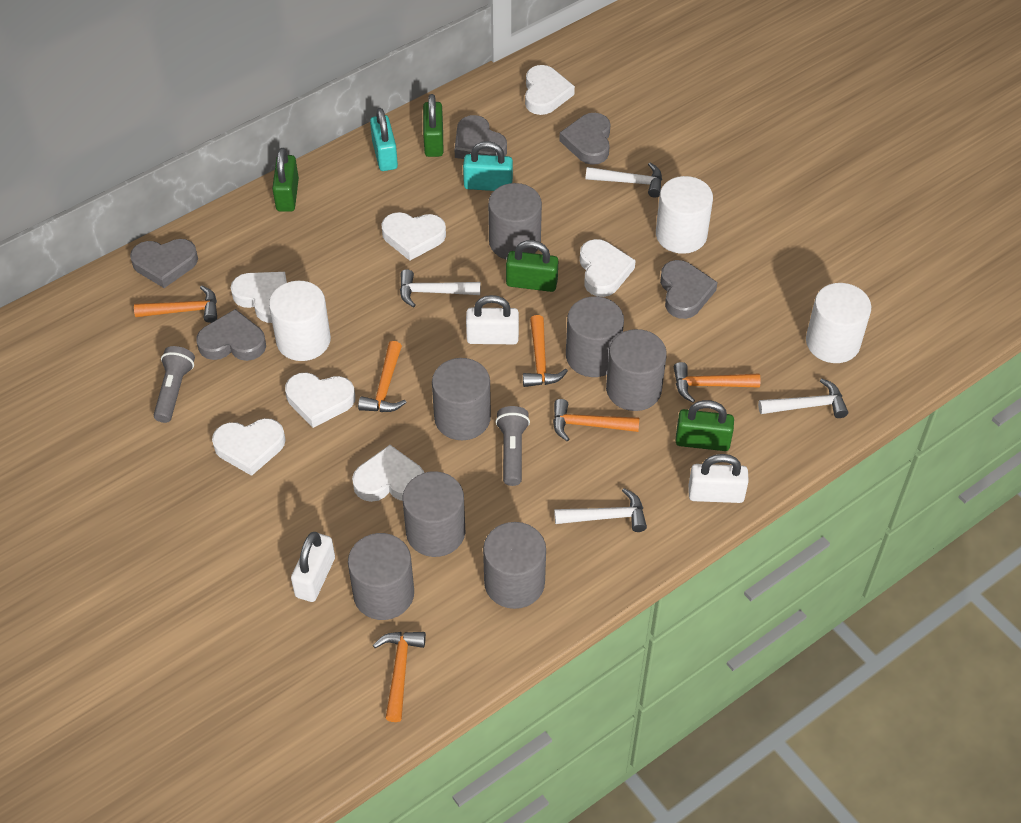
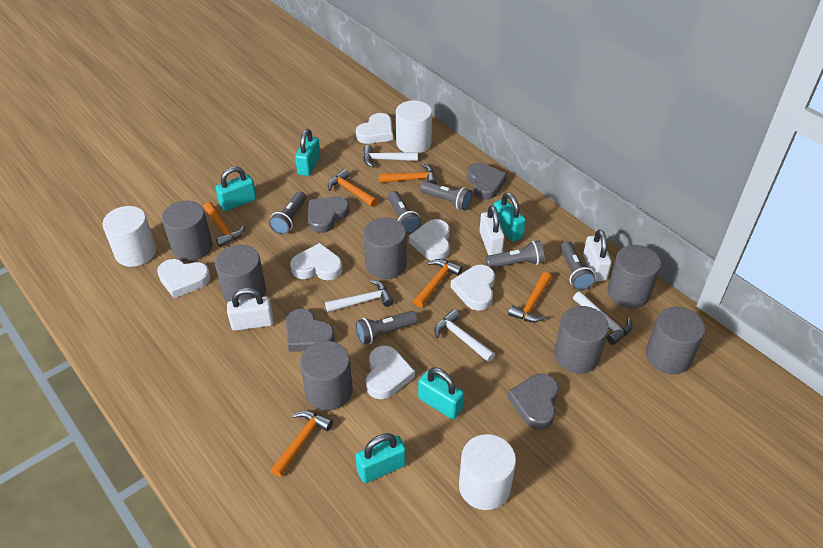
green padlock: 4 -> 0
grey flashlight: 2 -> 6
grey heart: 5 -> 4
turquoise padlock: 2 -> 5
white heart: 7 -> 6

